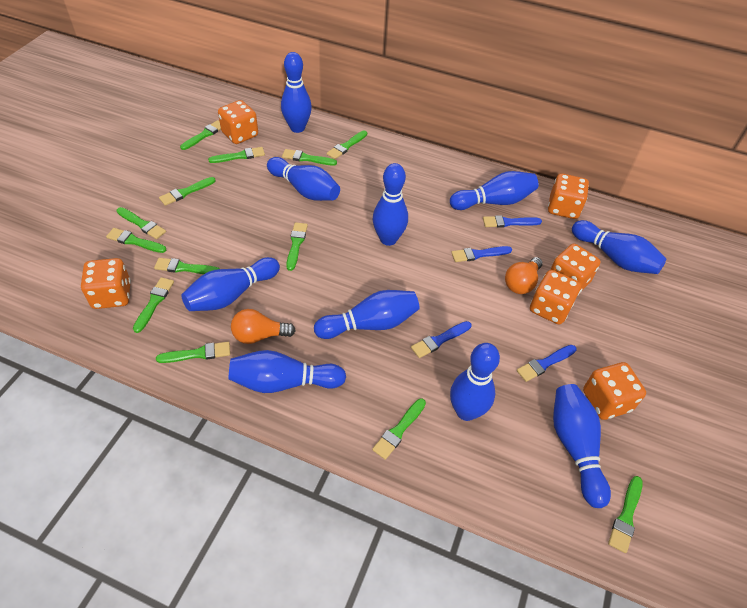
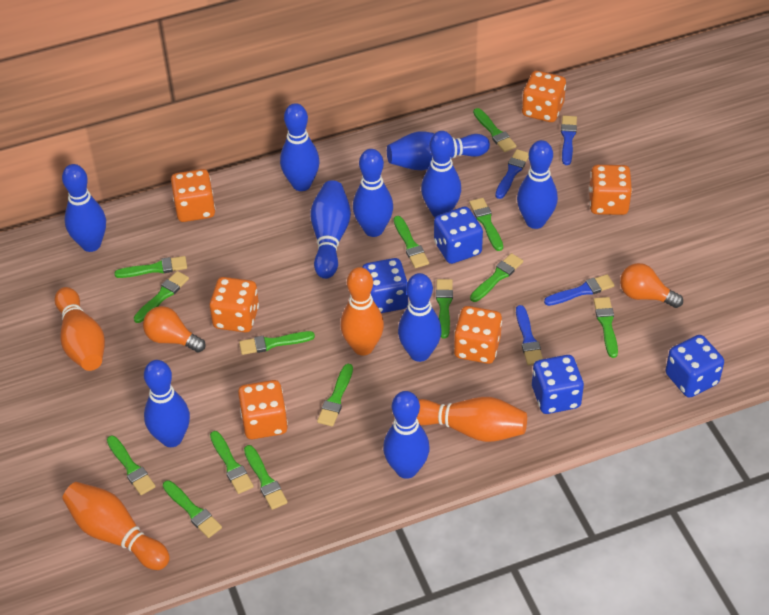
blue dice: 0 -> 4
green brush: 13 -> 14
orange bowling pin: 0 -> 4

